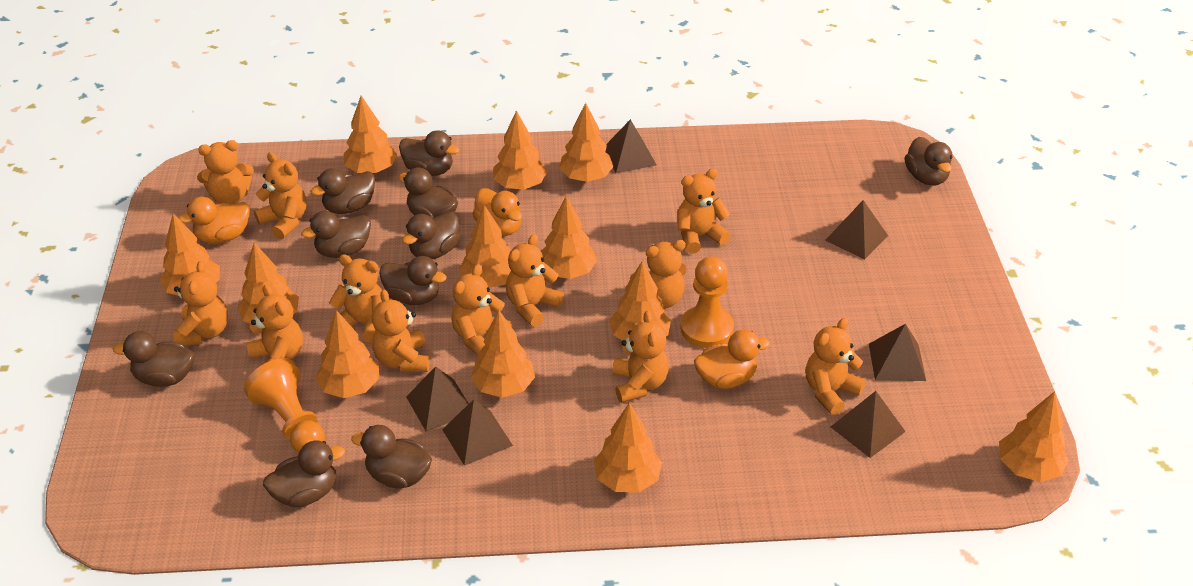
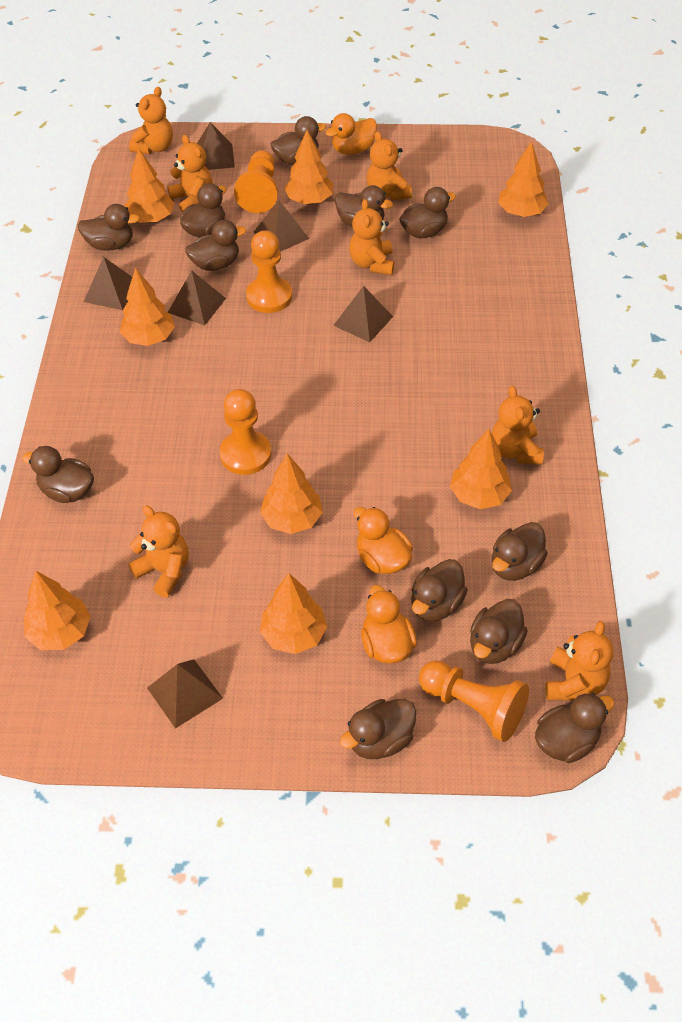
brown duck: 10 -> 12
orange pawn: 2 -> 4
orange teddy bear: 12 -> 7
orange tree: 12 -> 8

